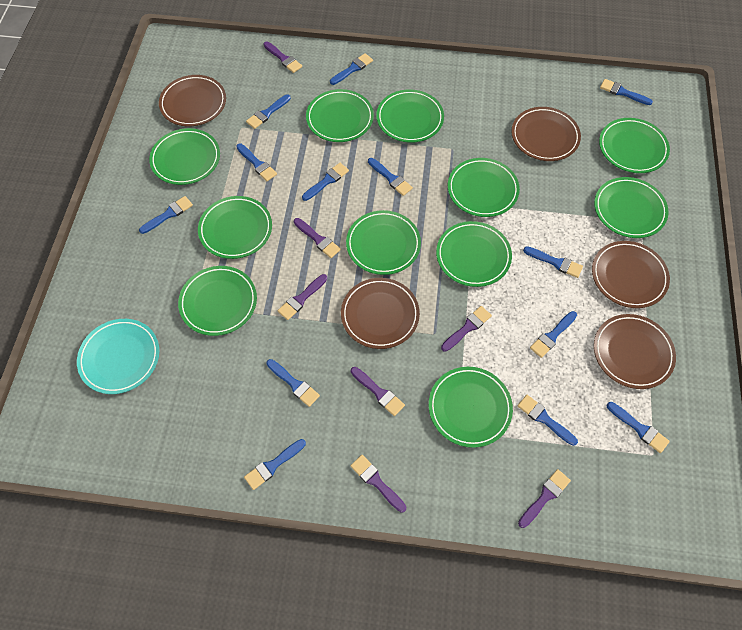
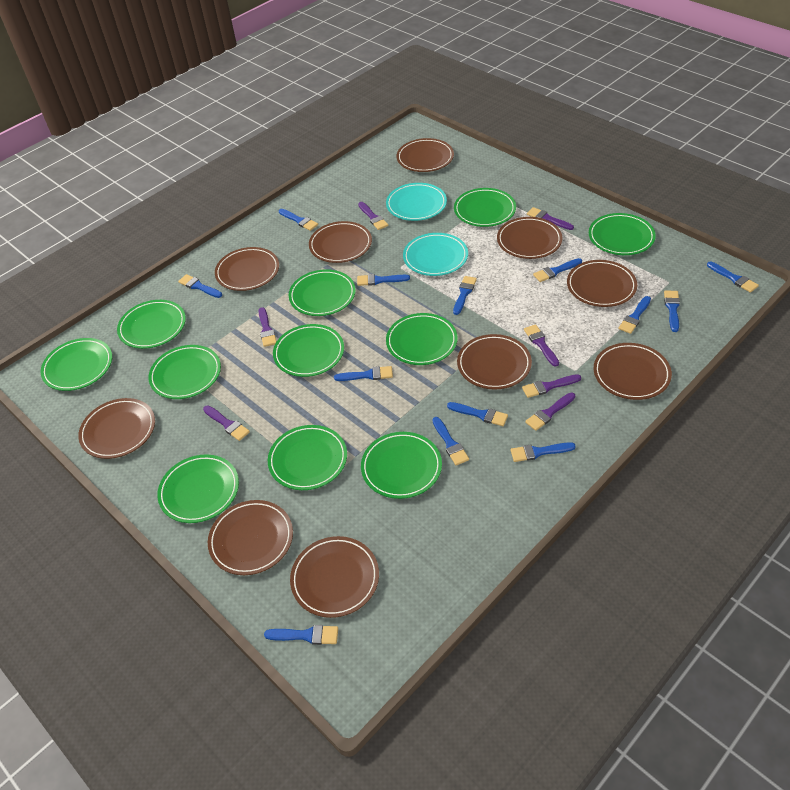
brown plate: 5 -> 10
turquoise plate: 1 -> 2

